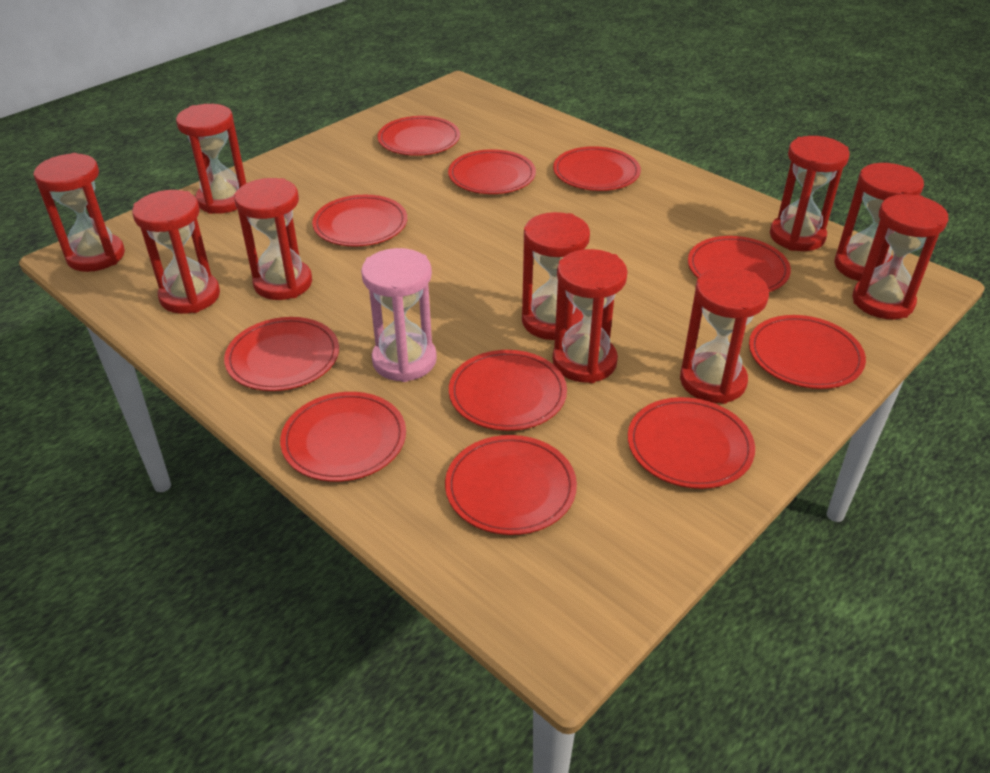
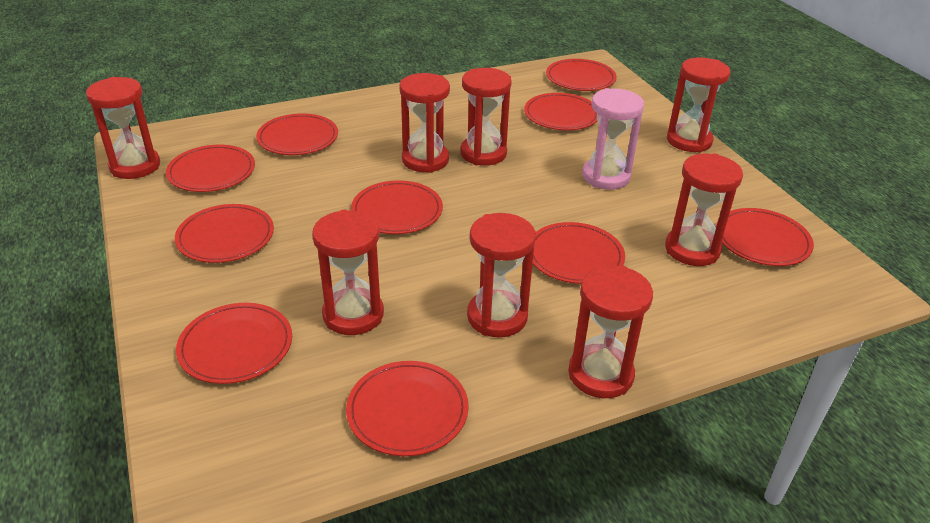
red hourglass: 10 -> 8
red plate: 11 -> 10

